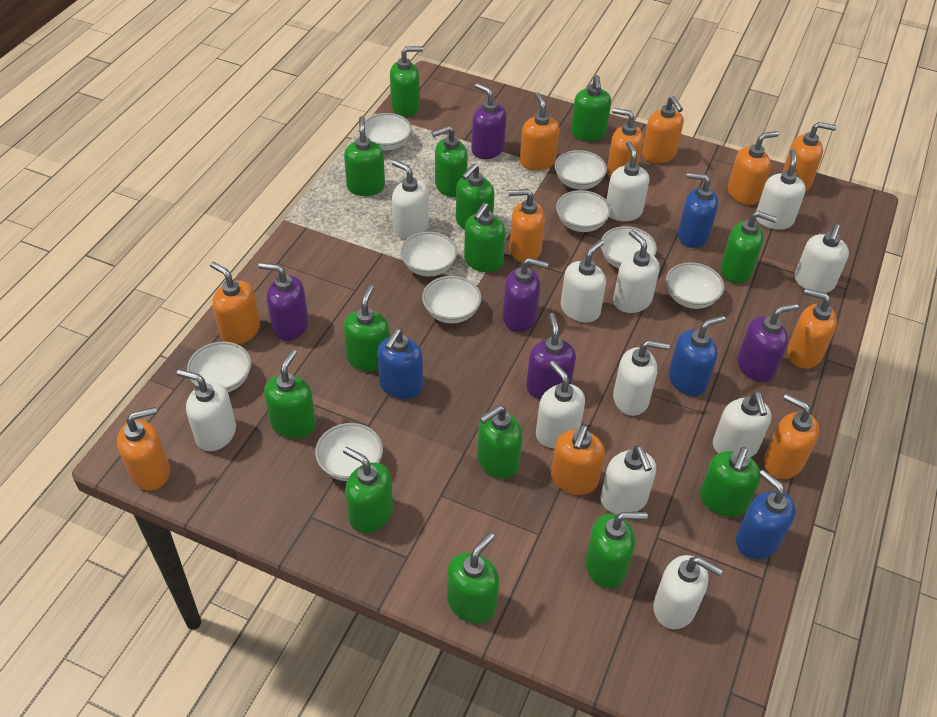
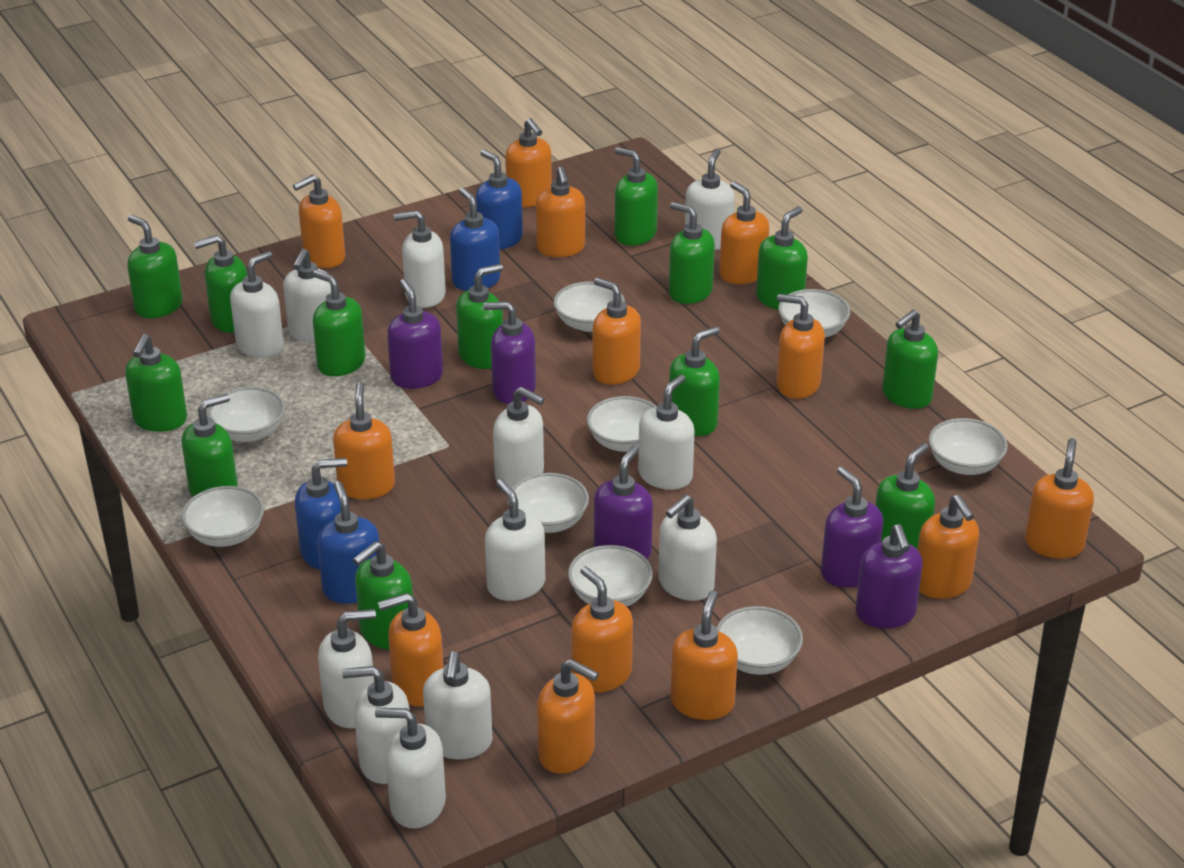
green soap dispenser: 14 -> 13
orange soap dispenser: 11 -> 13

